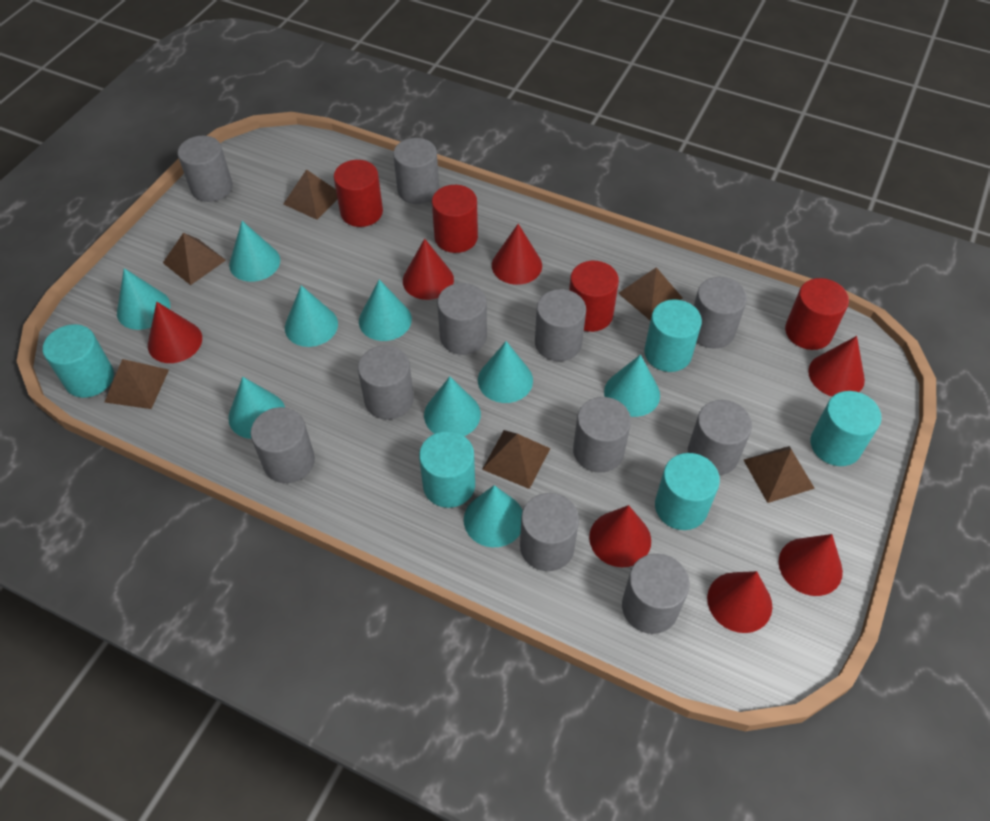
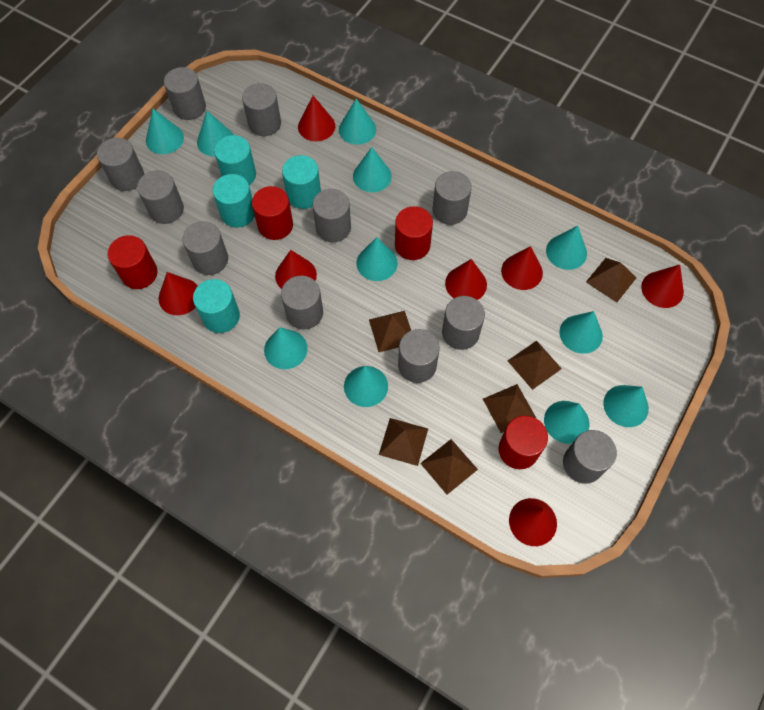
turquoise cone: 9 -> 11
turquoise cylinder: 5 -> 4

